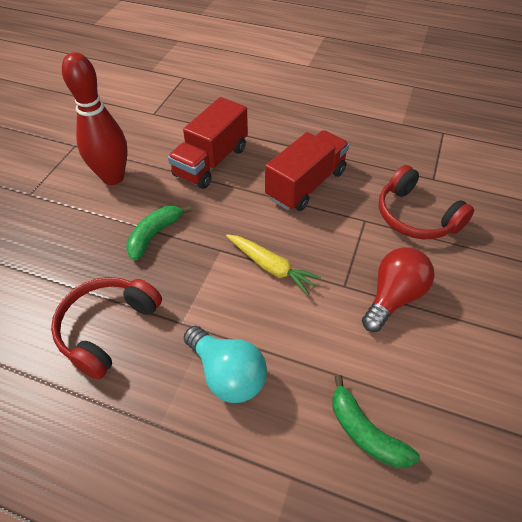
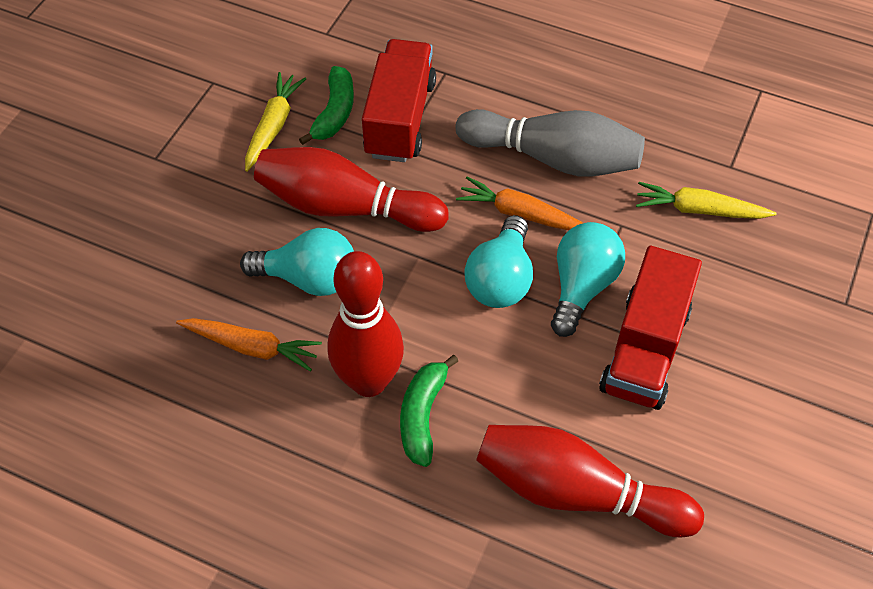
grey bowling pin: 0 -> 1
orange carrot: 0 -> 2
red bowling pin: 1 -> 3
red headphones: 2 -> 0
red light bulb: 1 -> 0
turquoise light bulb: 1 -> 3
yellow carrot: 1 -> 2

